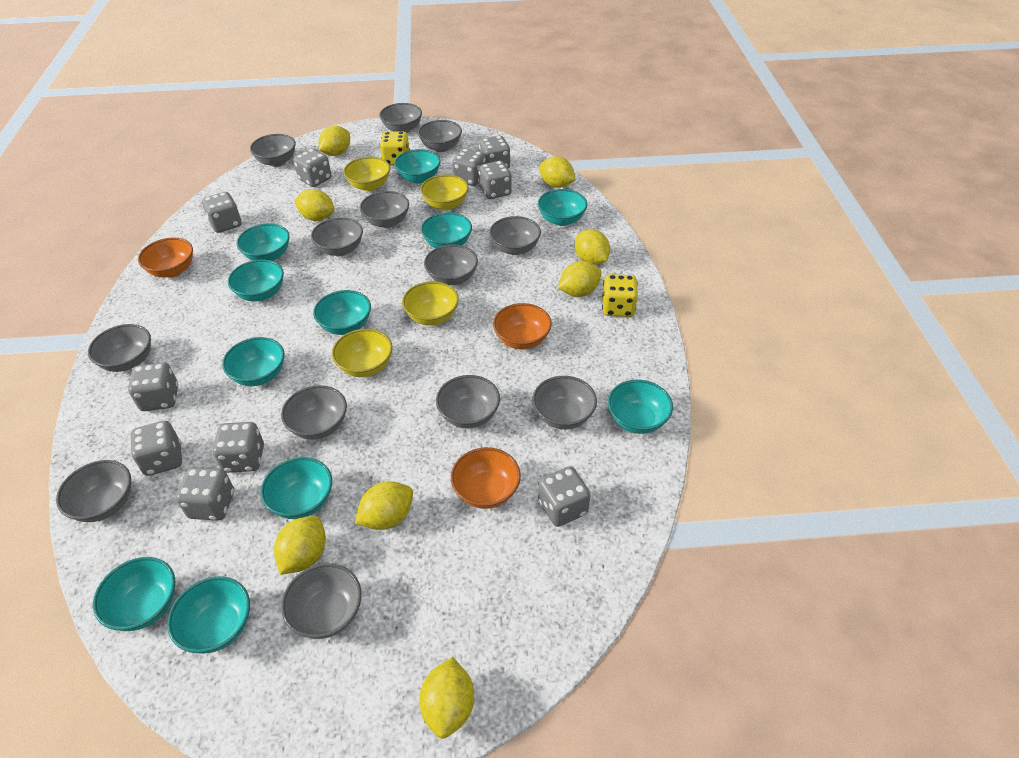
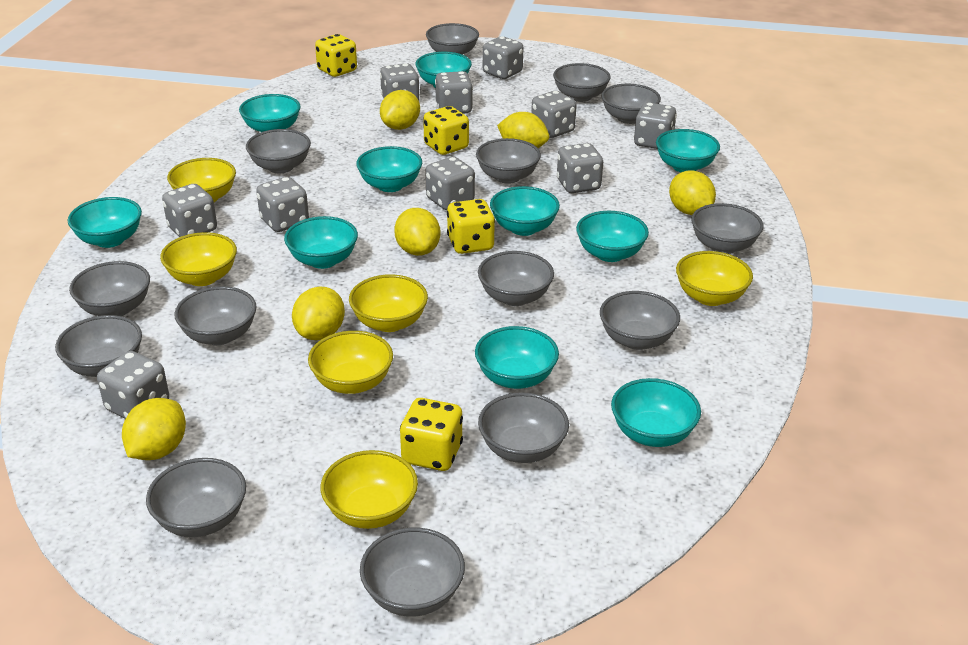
grey bowl: 13 -> 14
orange bowl: 3 -> 0
turquoise bowl: 11 -> 10
yellow bowl: 4 -> 6
yellow dice: 2 -> 4
yellow lemon: 8 -> 6

